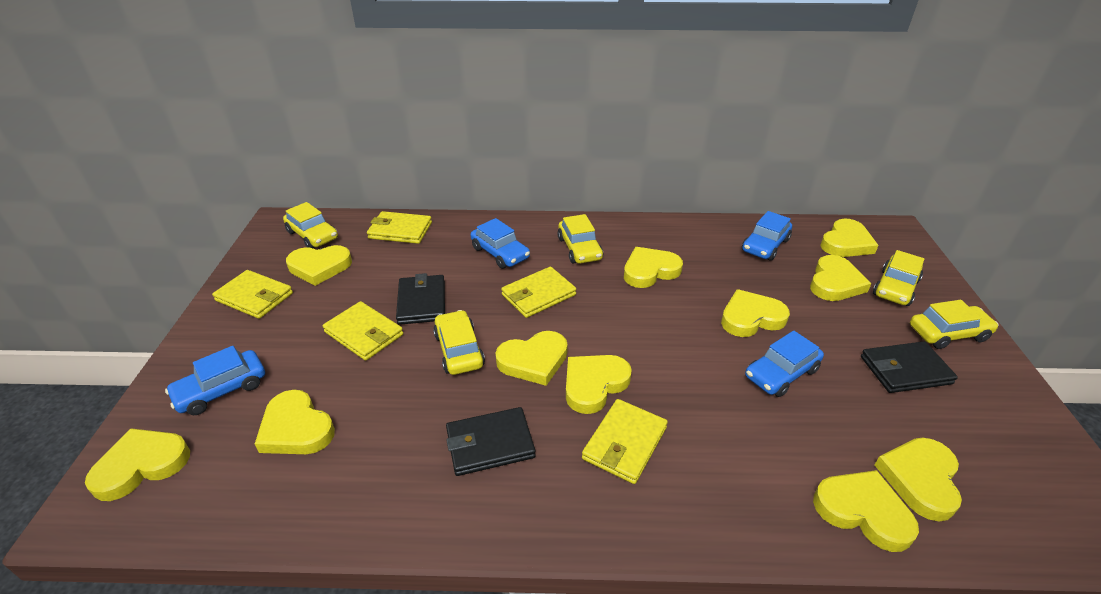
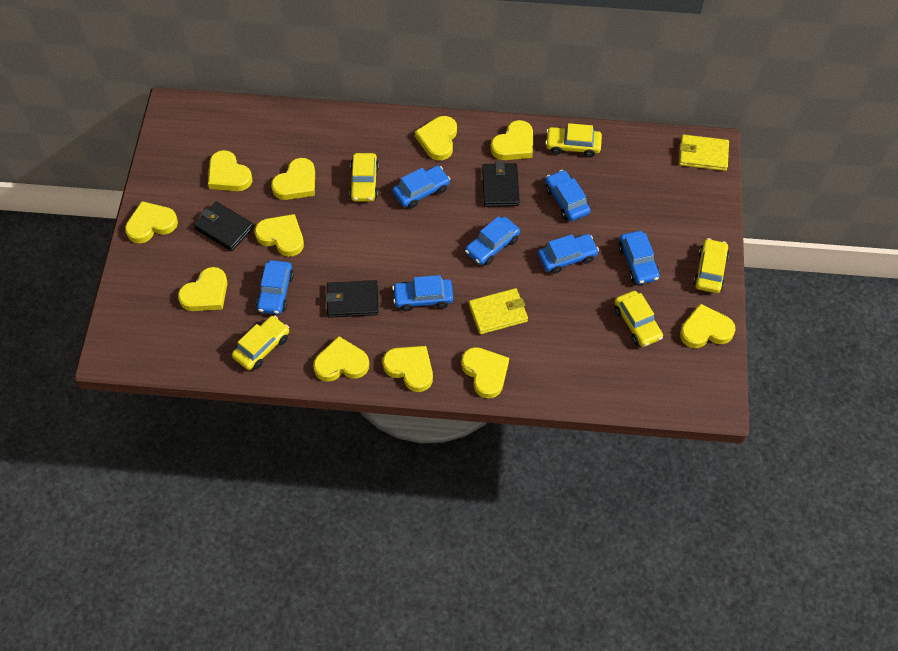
blue car: 4 -> 7
yellow wallet: 5 -> 2

